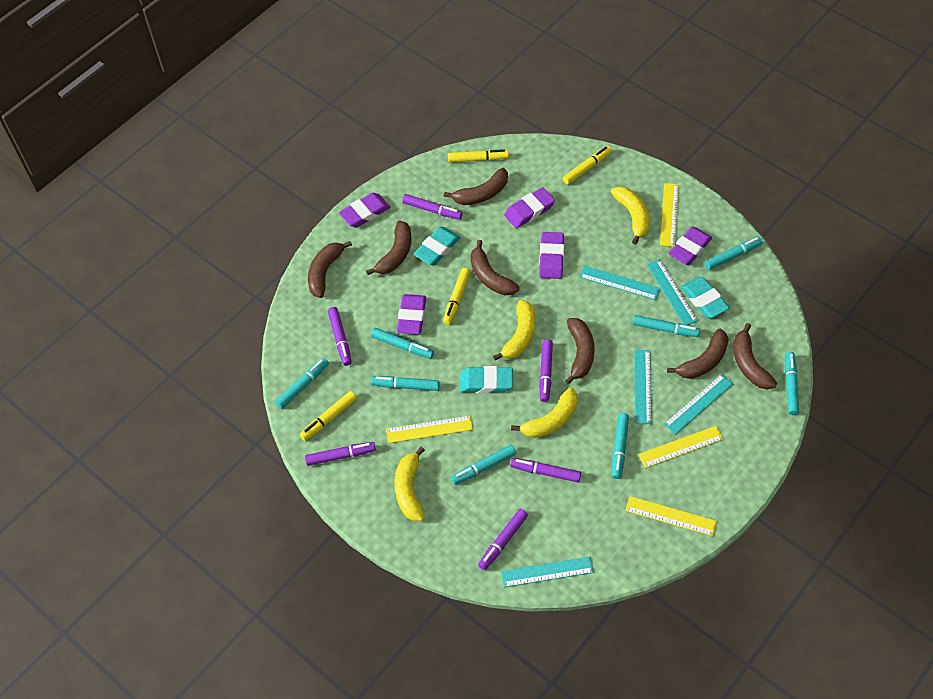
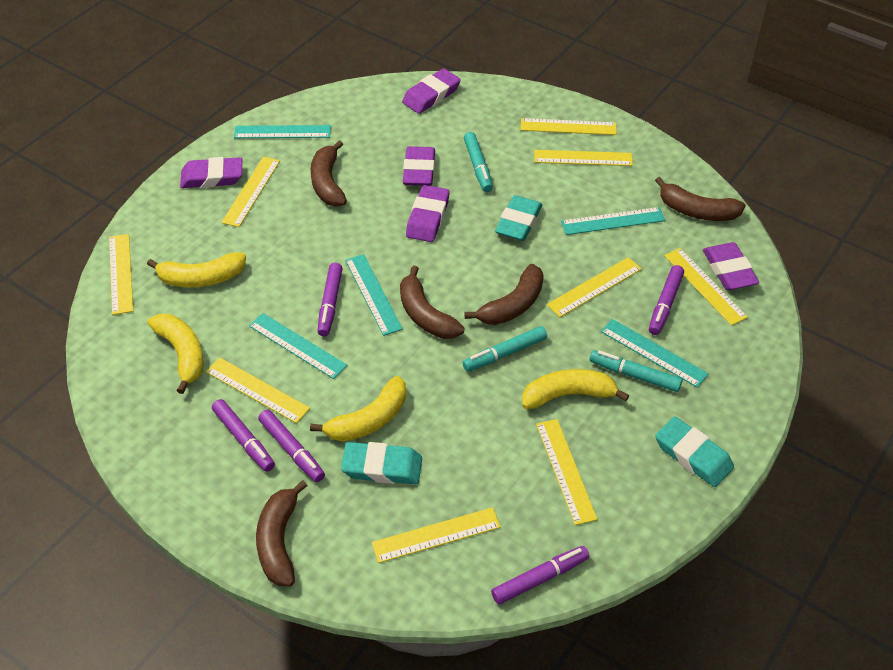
brown banana: 7 -> 5
purple marker: 6 -> 5
turquoise marker: 8 -> 3
yellow marker: 4 -> 0
yellow ruler: 4 -> 9

